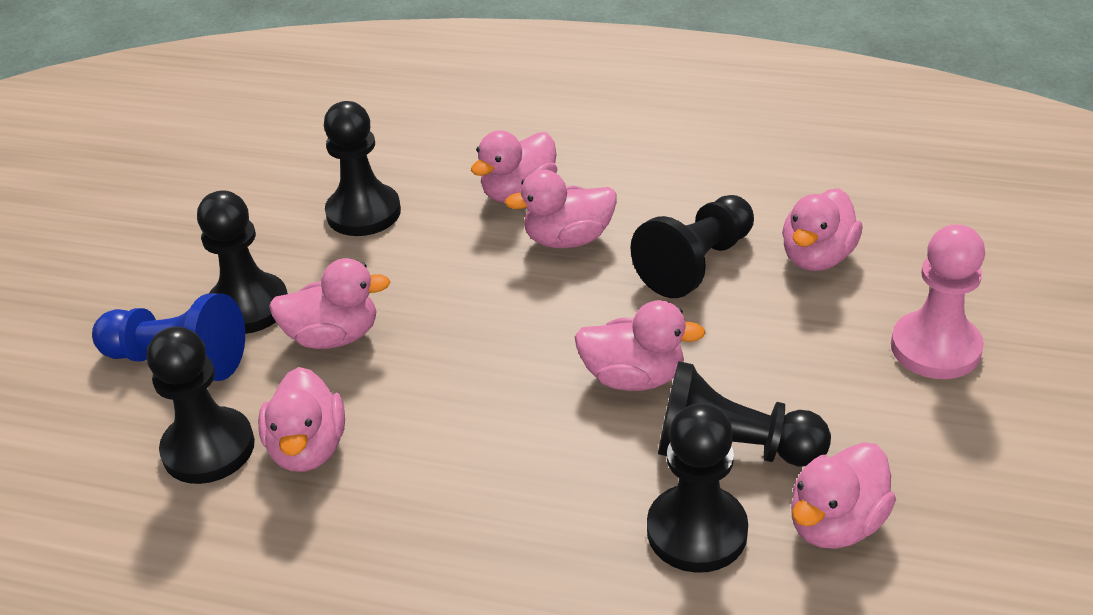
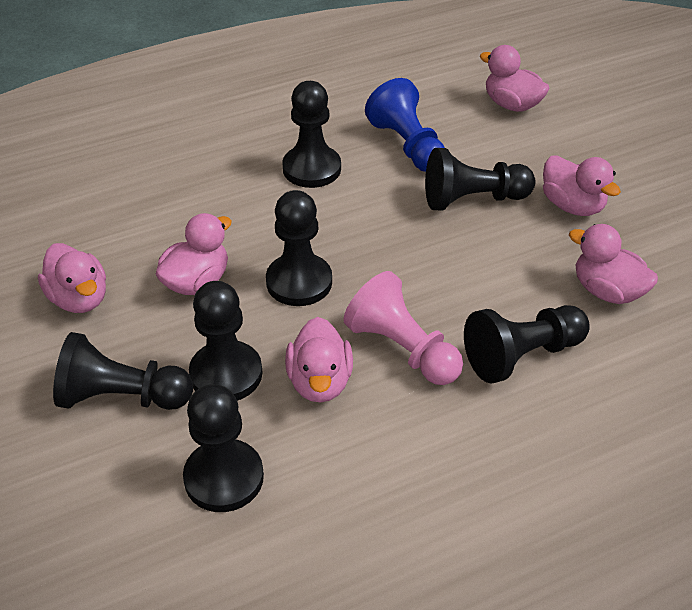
black pawn: 6 -> 7
pink duck: 7 -> 6

